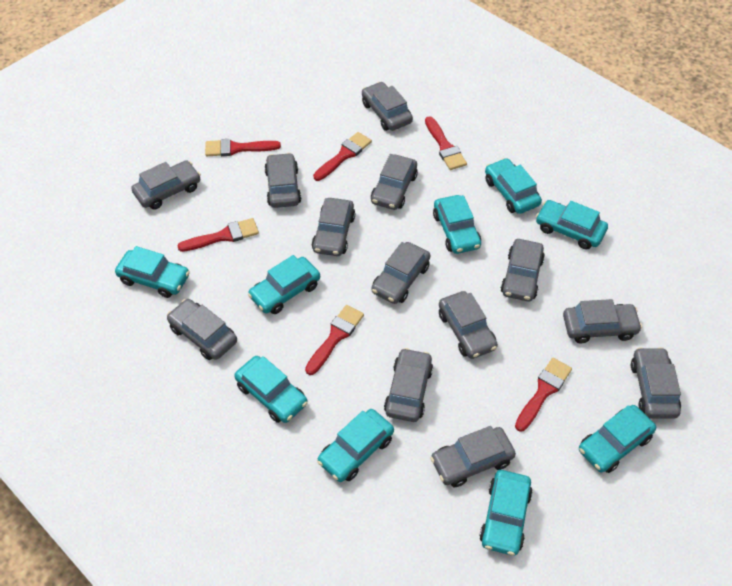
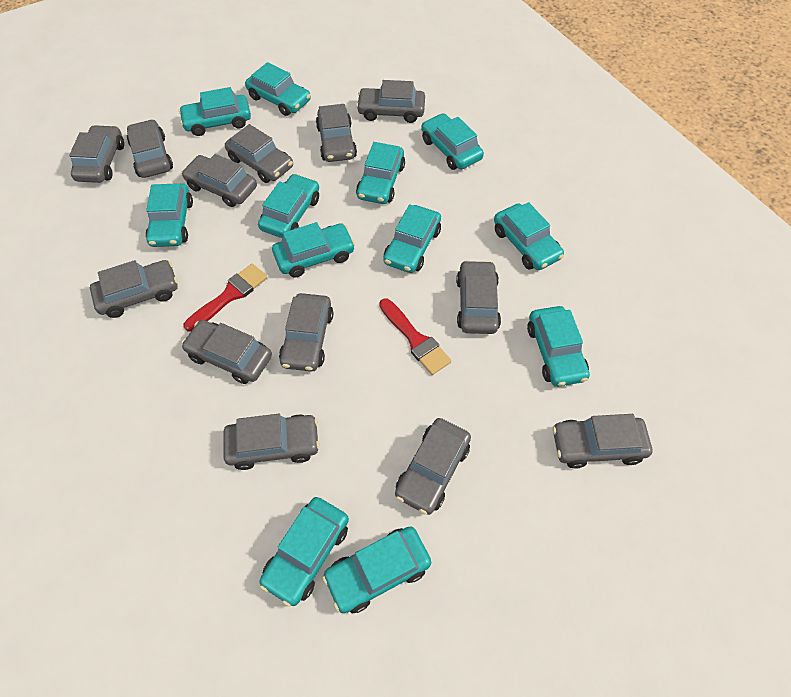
red brush: 6 -> 2
turquoise car: 9 -> 12

